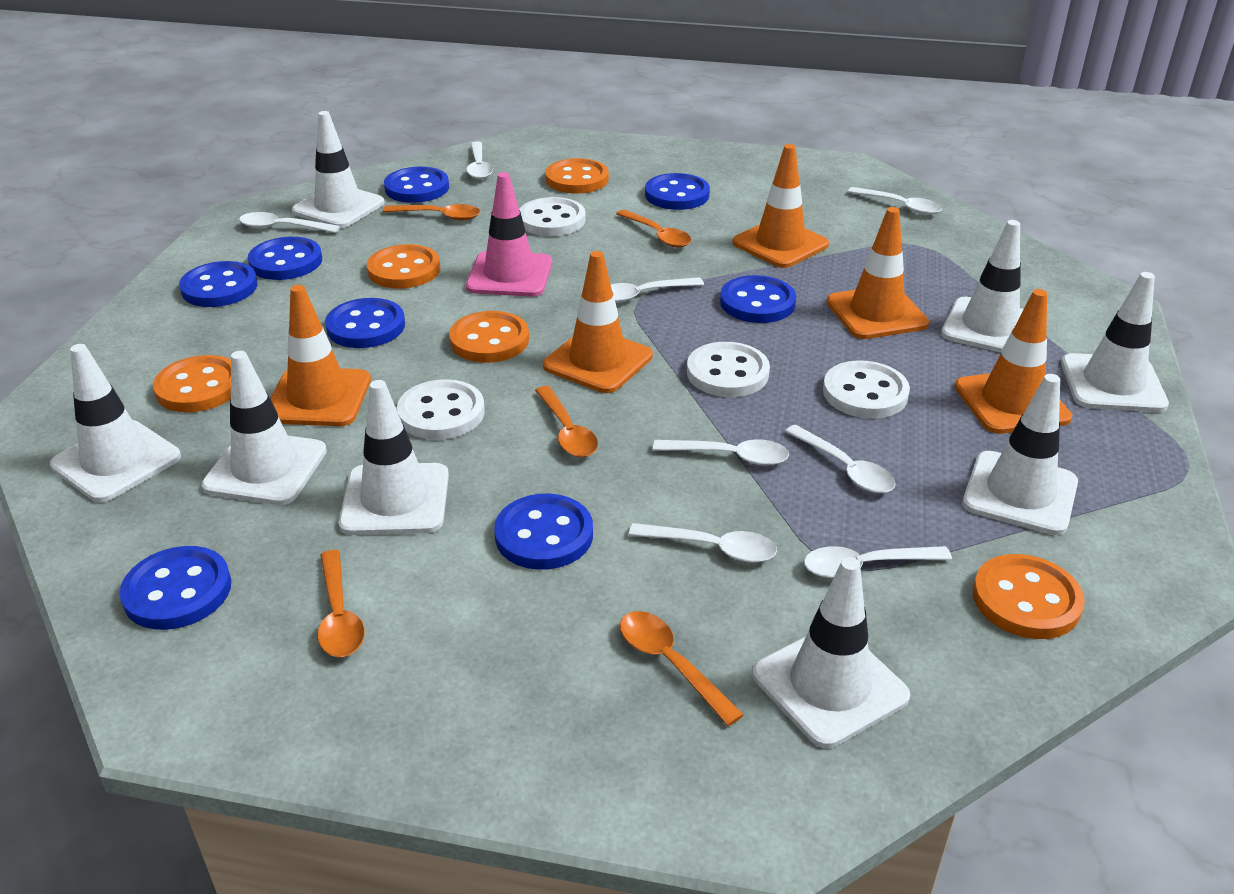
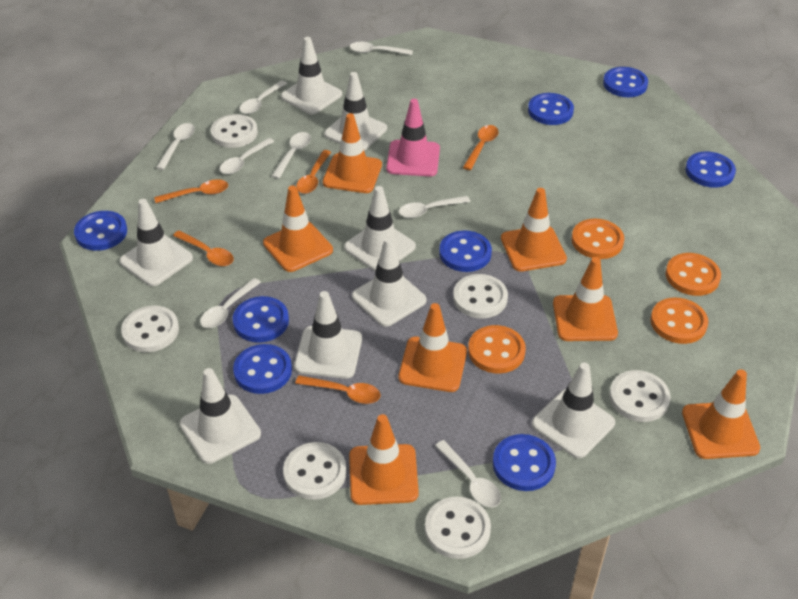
orange button: 5 -> 4
orange traffic cone: 5 -> 7
white button: 4 -> 6

